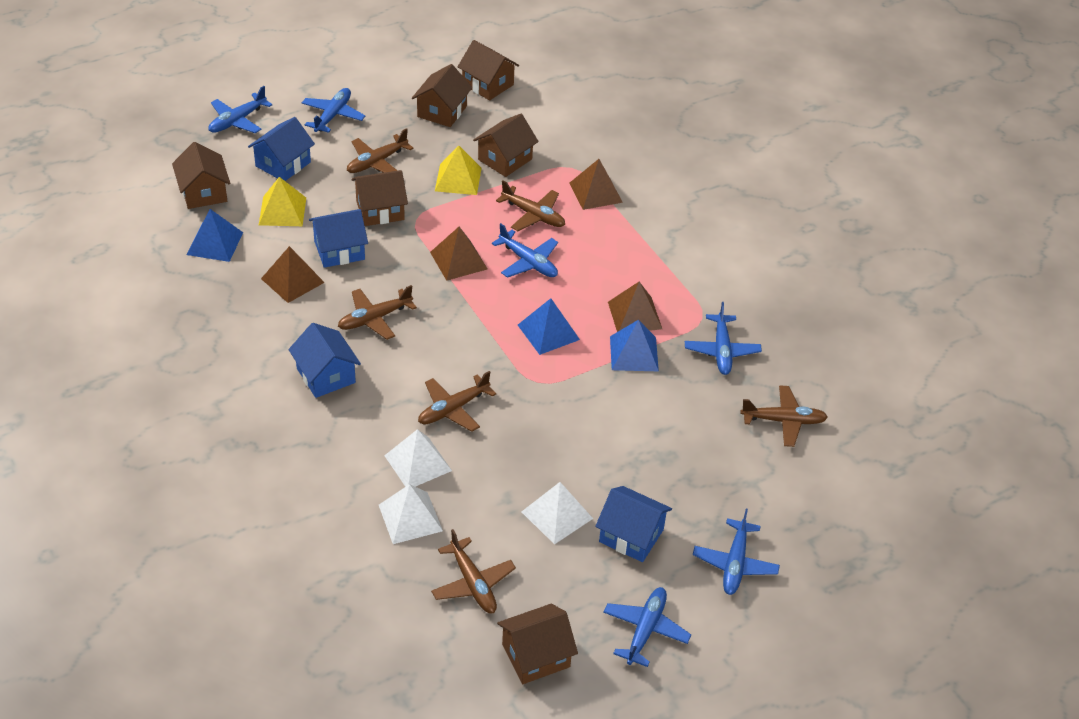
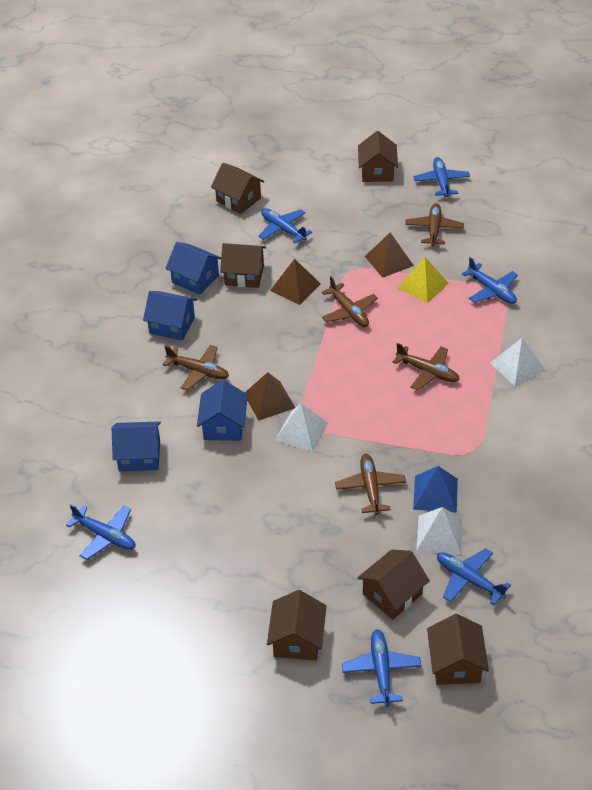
blue pyramid: 3 -> 1
brown plane: 6 -> 5
brown pyramid: 4 -> 3
yellow pyramid: 2 -> 1

